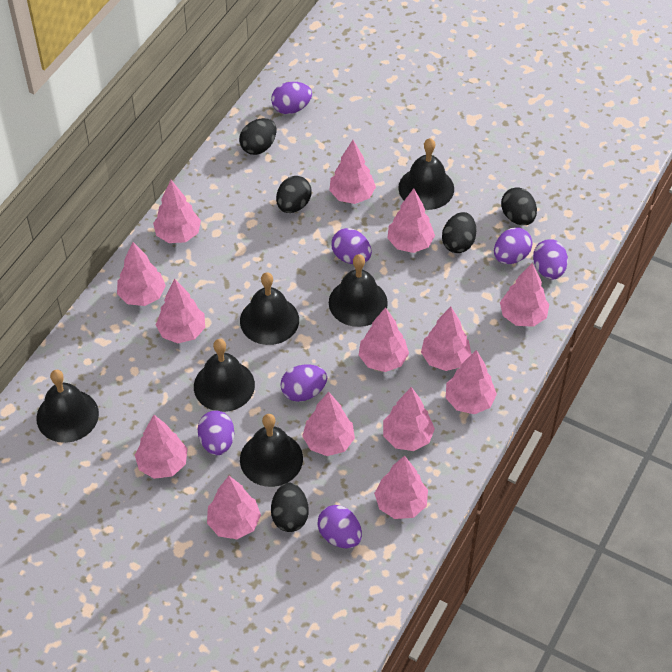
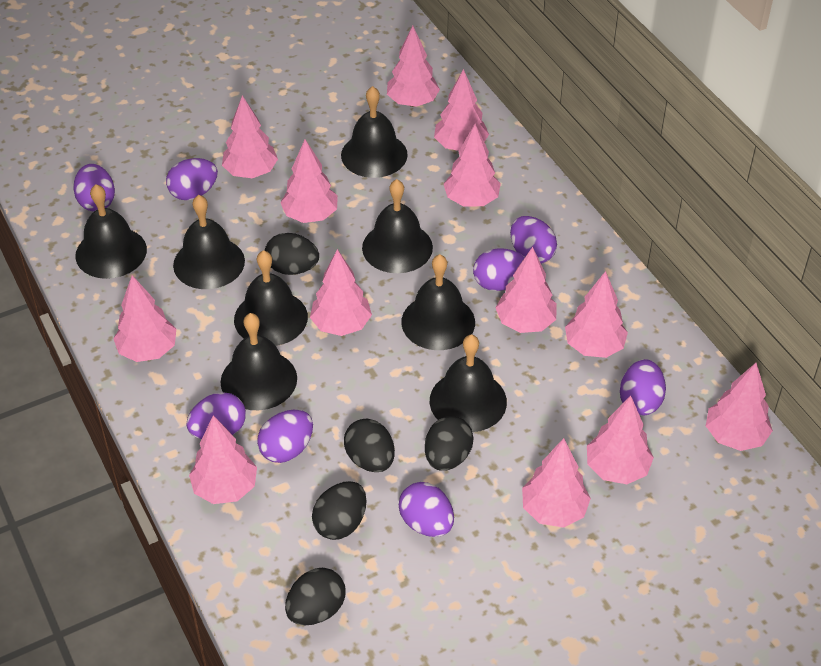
black bell: 6 -> 8
pink tree: 14 -> 13
purple egg: 7 -> 8

